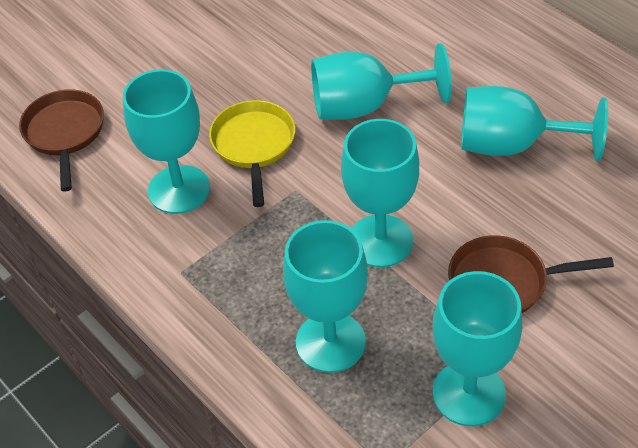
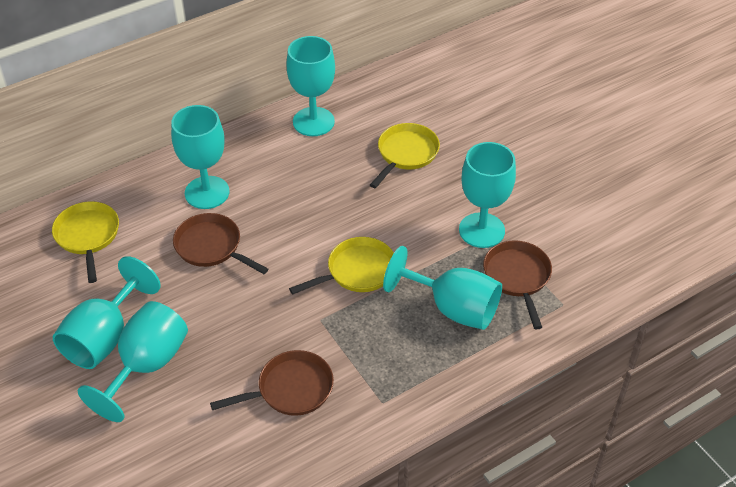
brown pan: 2 -> 3
yellow pan: 1 -> 3

